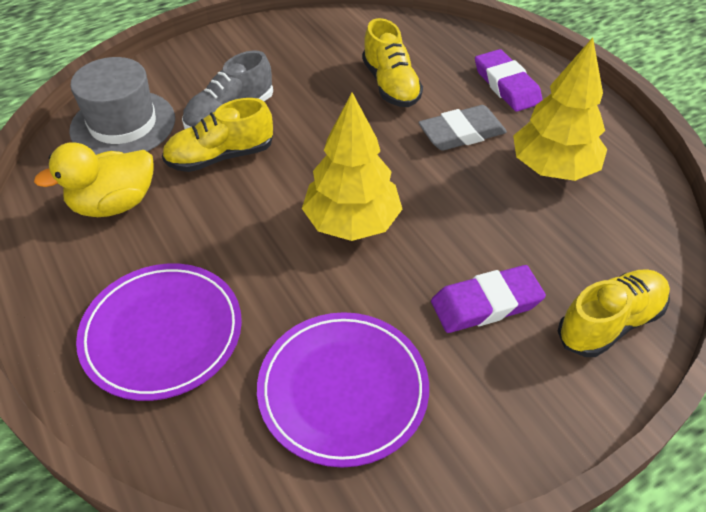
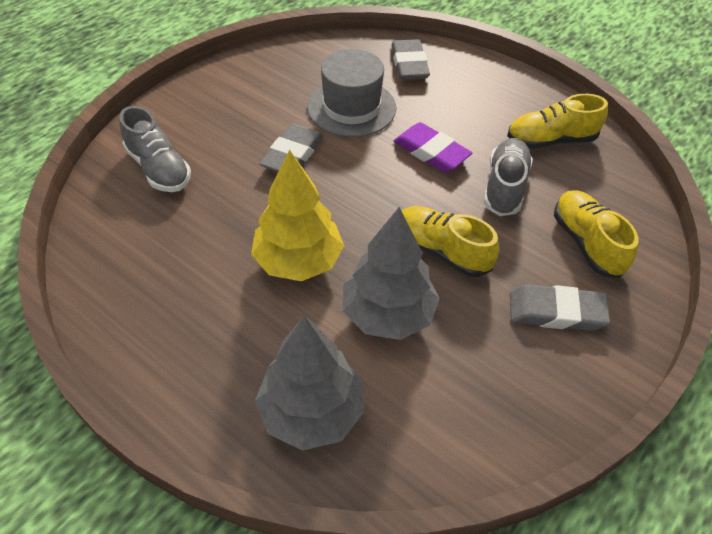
grey eraser: 1 -> 3
grey shoe: 1 -> 2
grey tree: 0 -> 2
purple eraser: 2 -> 1
purple plate: 2 -> 0
yellow duck: 1 -> 0
yellow tree: 2 -> 1

